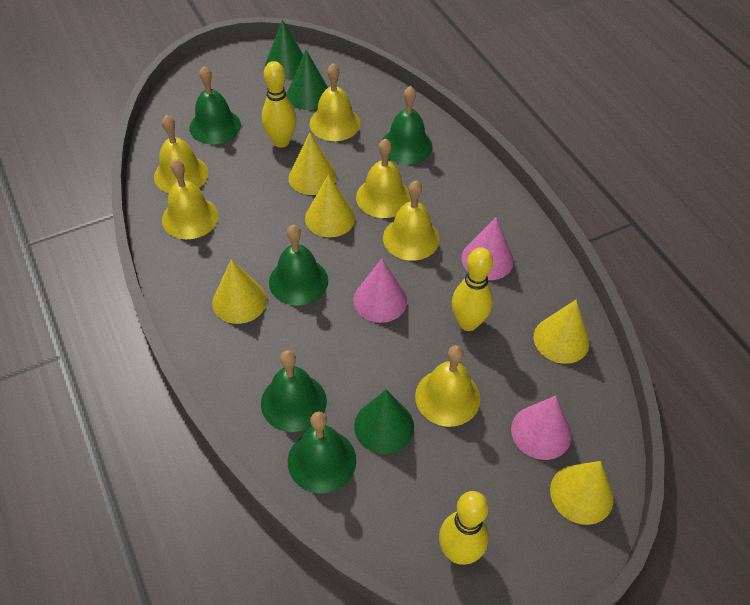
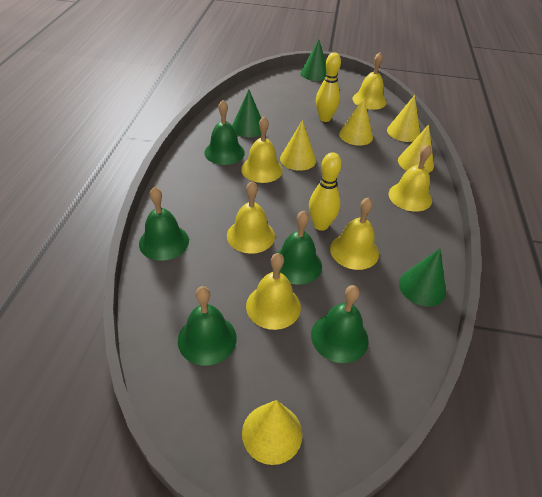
pink cone: 3 -> 0
yellow bowling pin: 3 -> 2

